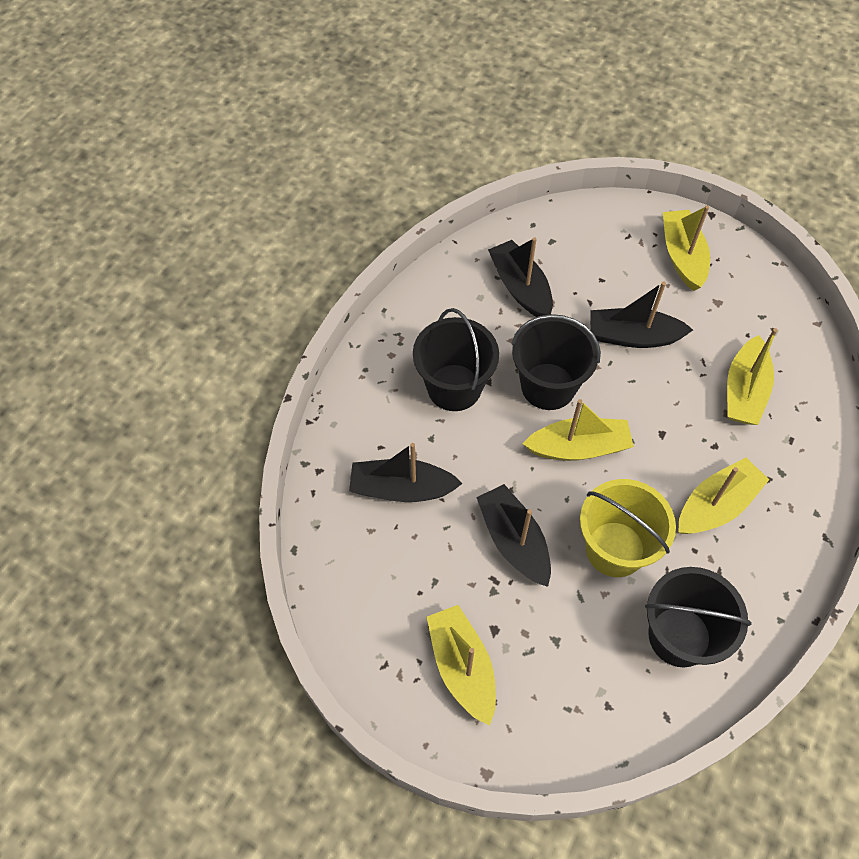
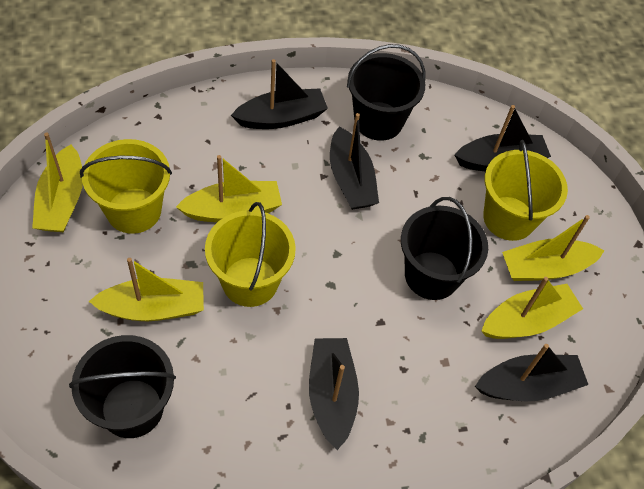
black boat: 4 -> 5
yellow bucket: 1 -> 3

